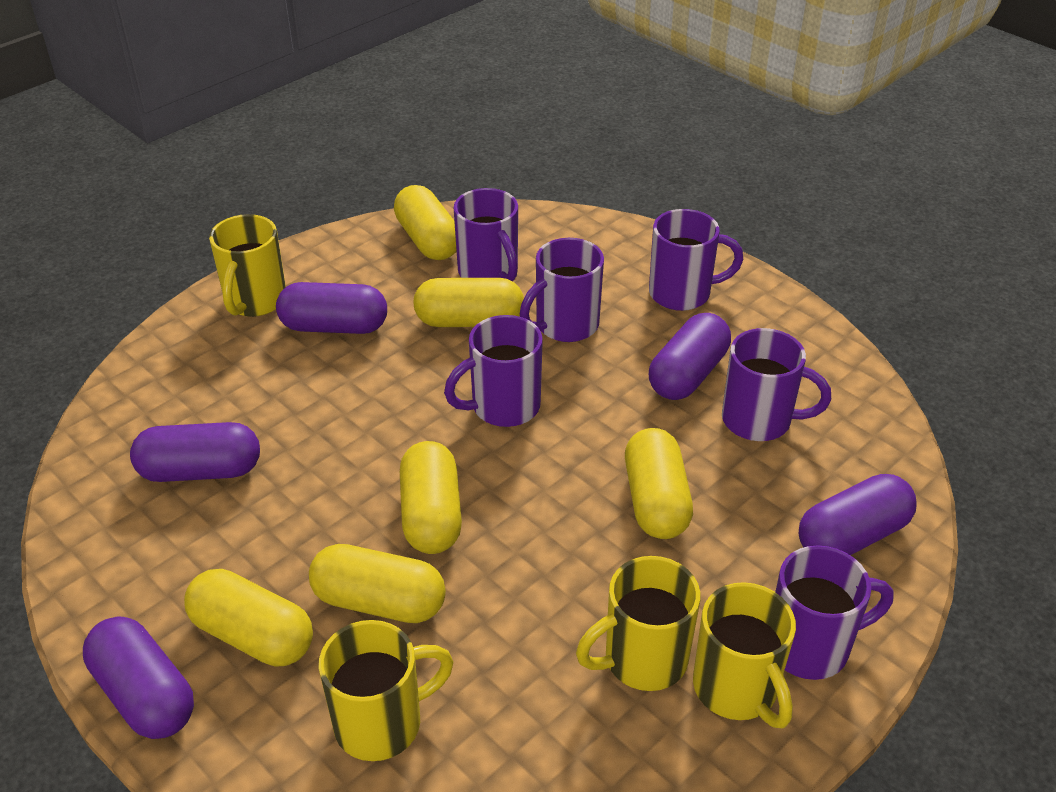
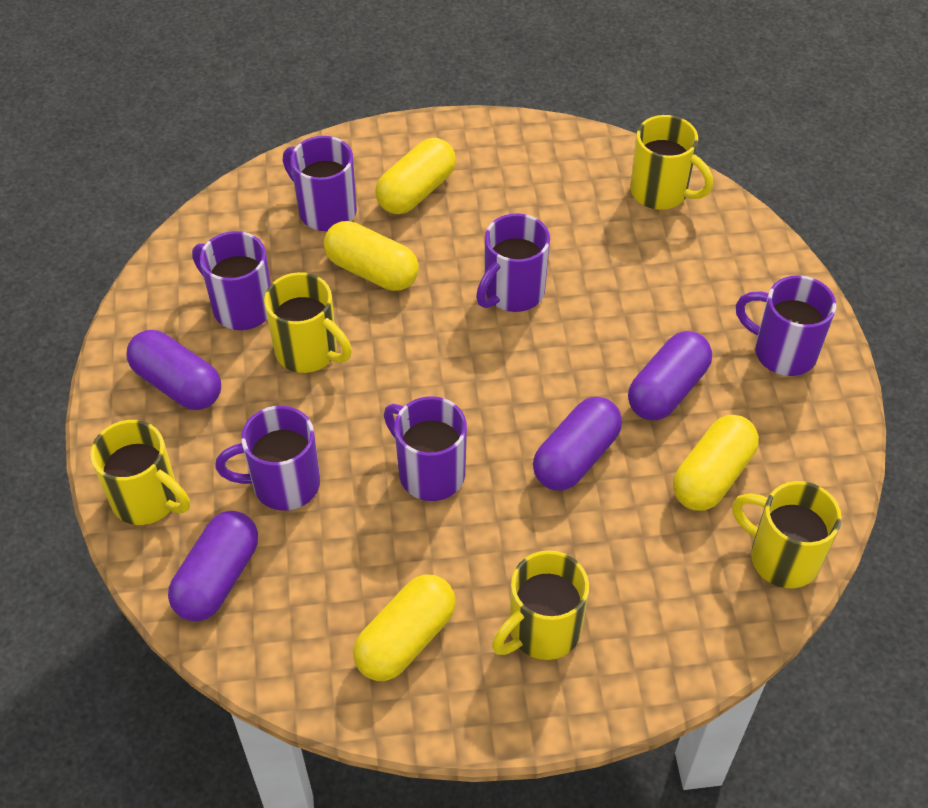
purple capsule: 5 -> 4
yellow capsule: 6 -> 4
yellow mug: 4 -> 5

